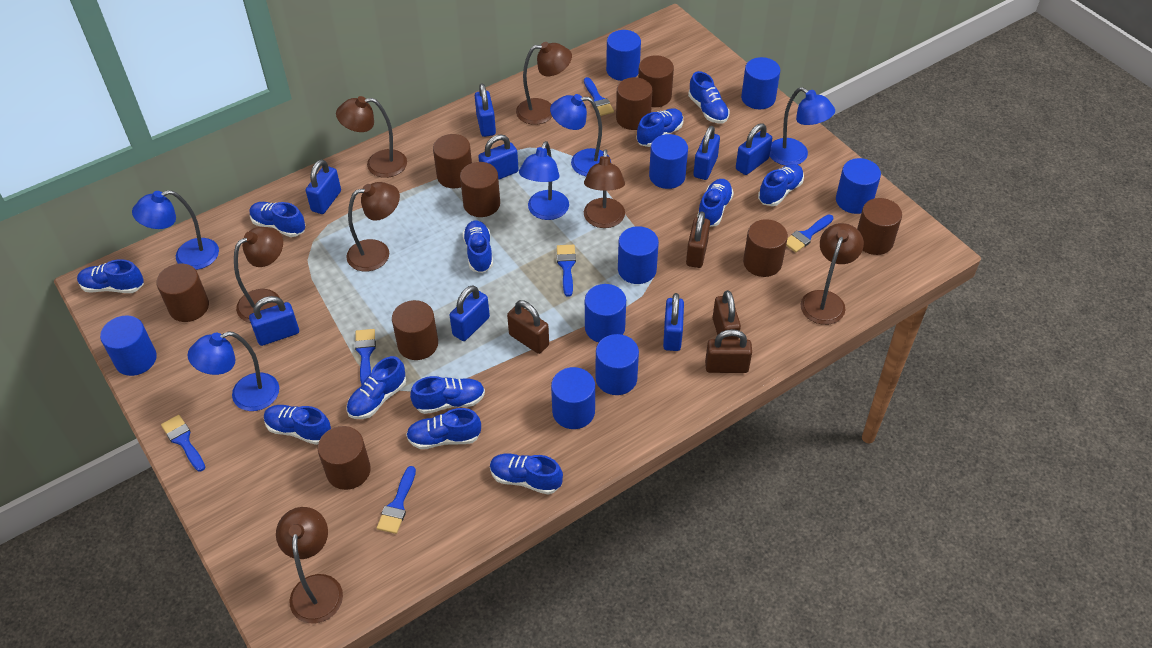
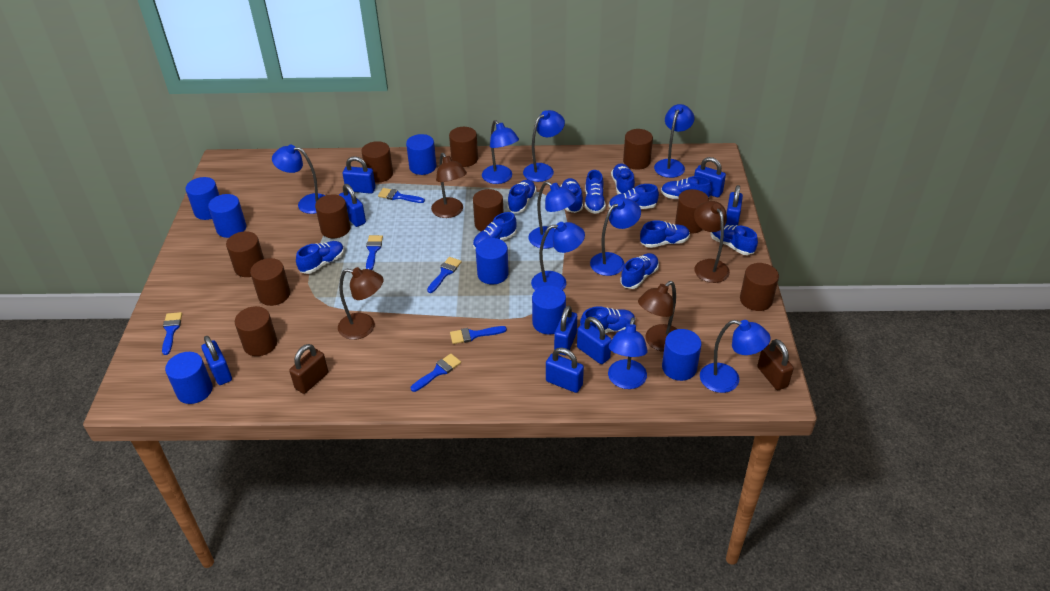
blue cylinder: 9 -> 7
blue lamp: 5 -> 9
brown cylinder: 9 -> 10
brown lamp: 7 -> 4
brown padlock: 4 -> 2

